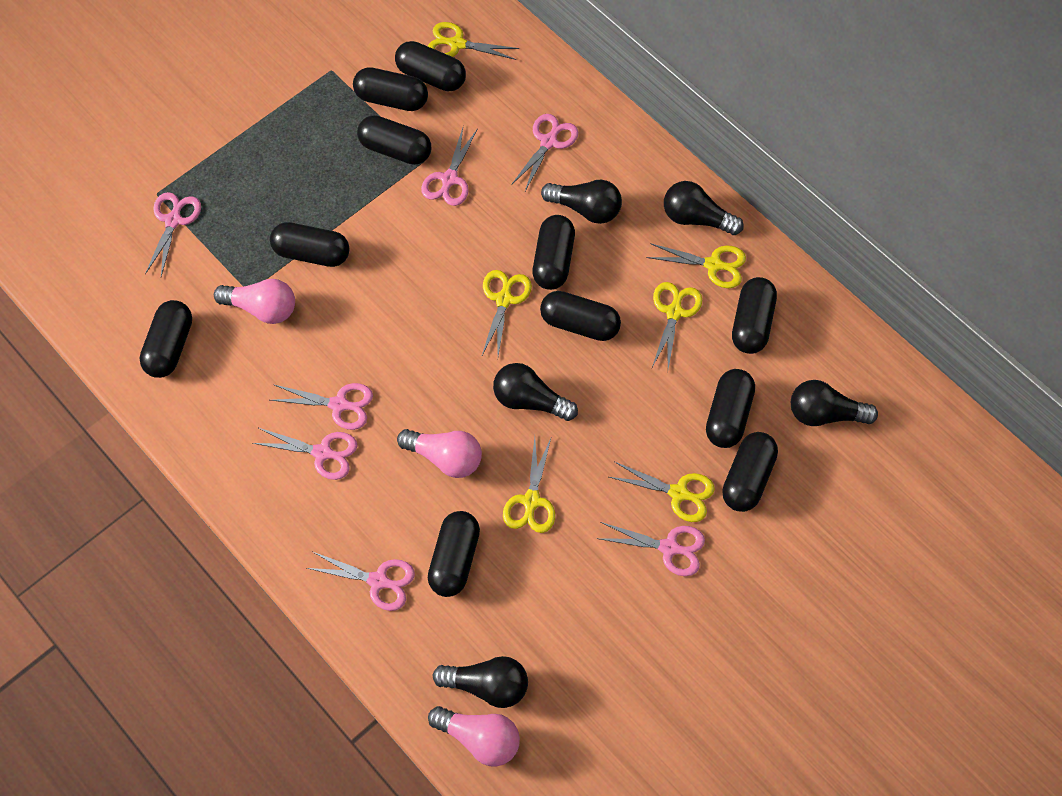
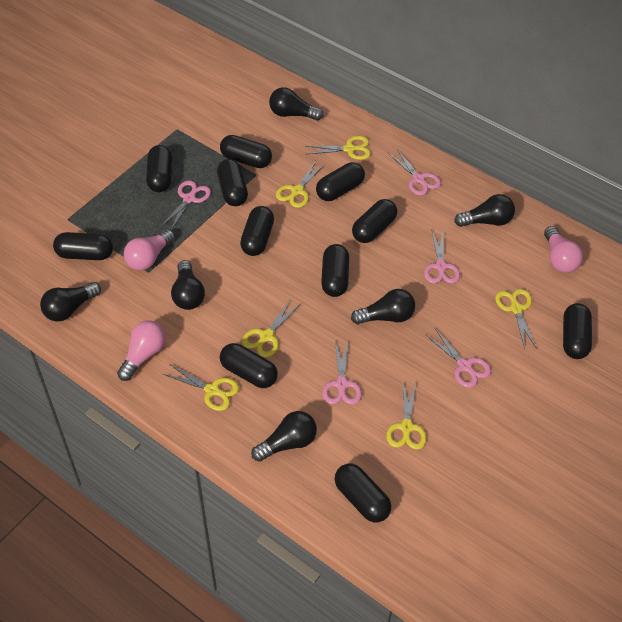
black light bulb: 5 -> 6
pink scissors: 7 -> 5

